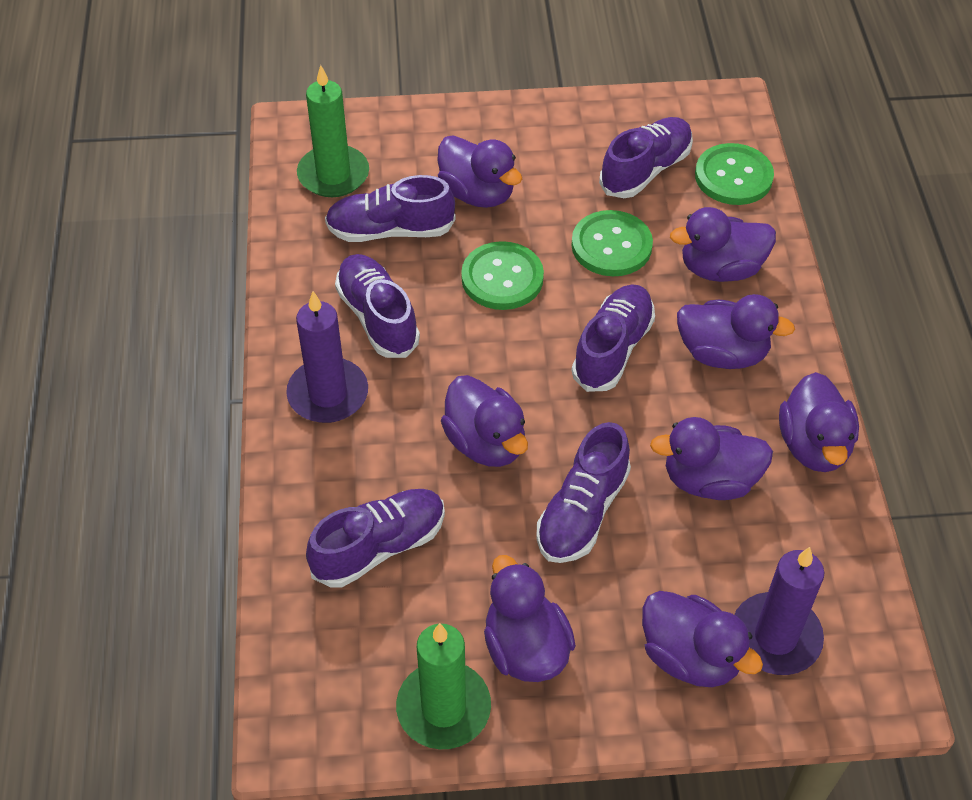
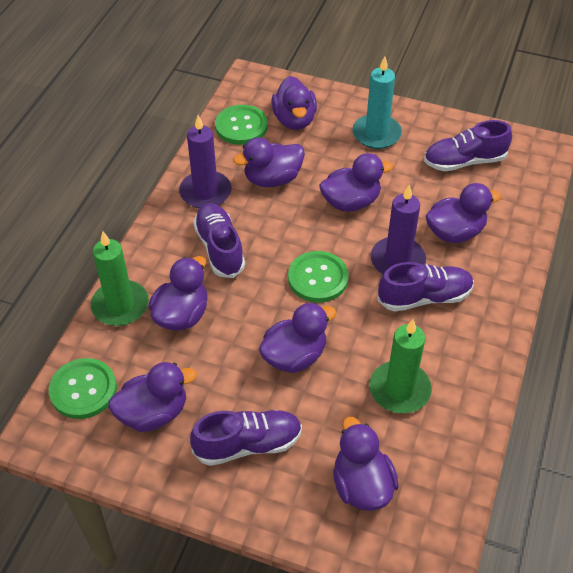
purple shoe: 6 -> 4
turquoise candle: 0 -> 1

